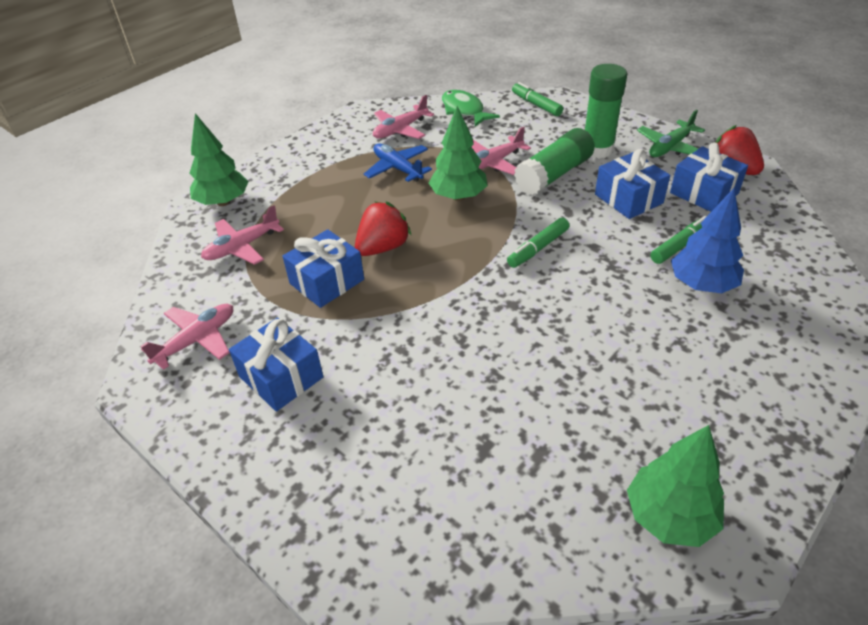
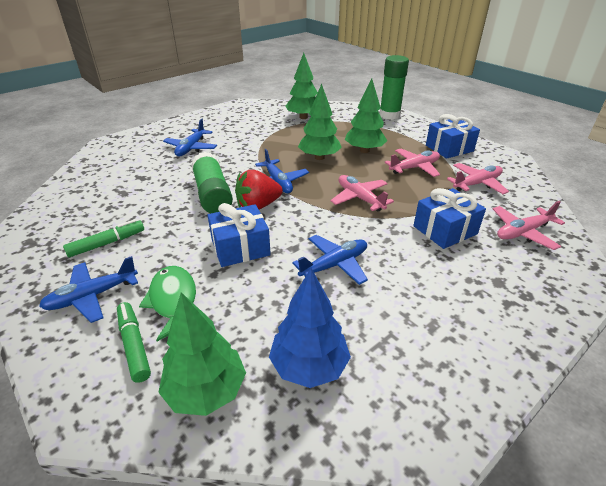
blue gift: 4 -> 3
blue plane: 1 -> 4
green marker: 3 -> 2
green plane: 1 -> 0
green tree: 3 -> 4
red strawberry: 2 -> 1

